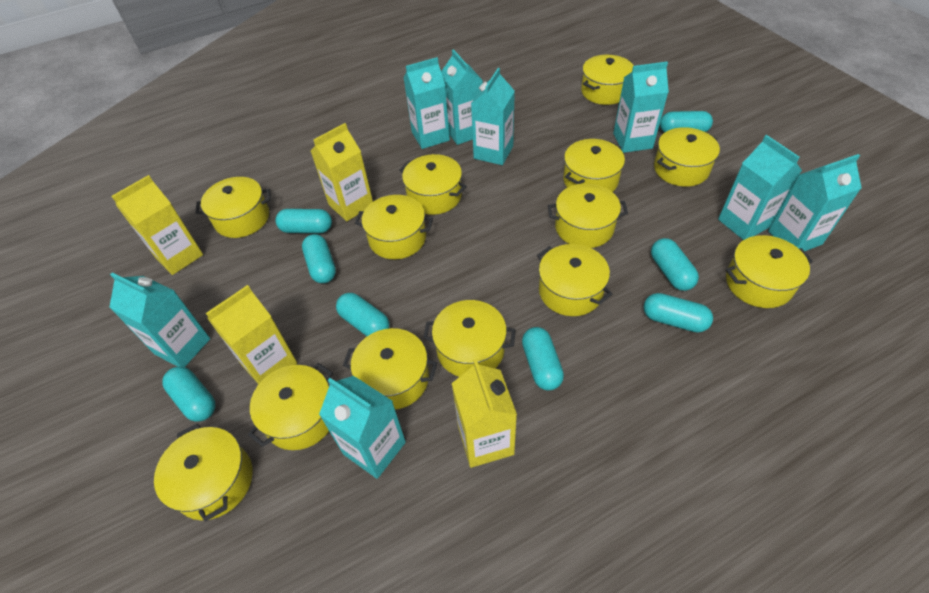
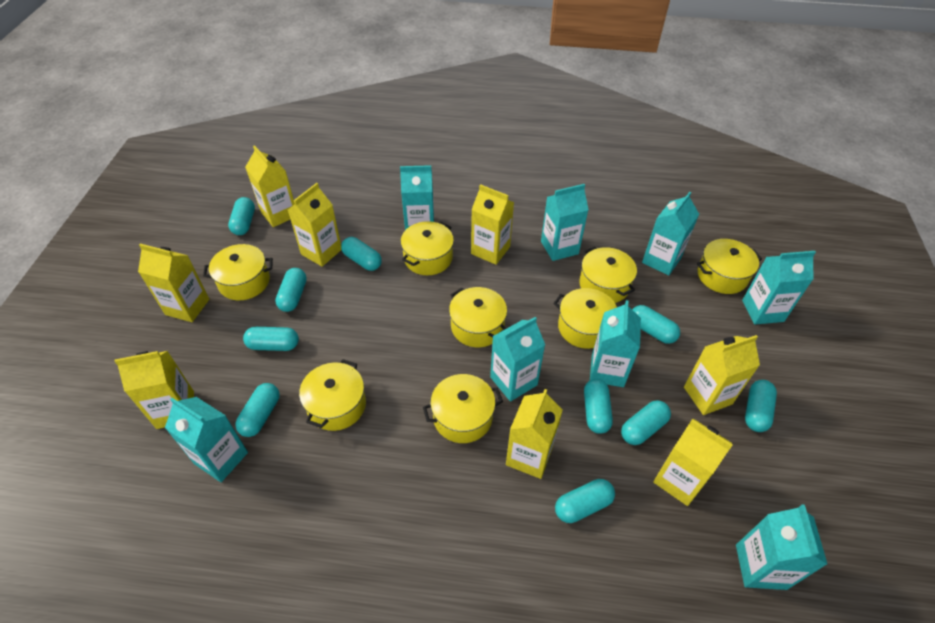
turquoise capsule: 8 -> 10
yellow carton: 4 -> 8
yellow pot: 13 -> 8

